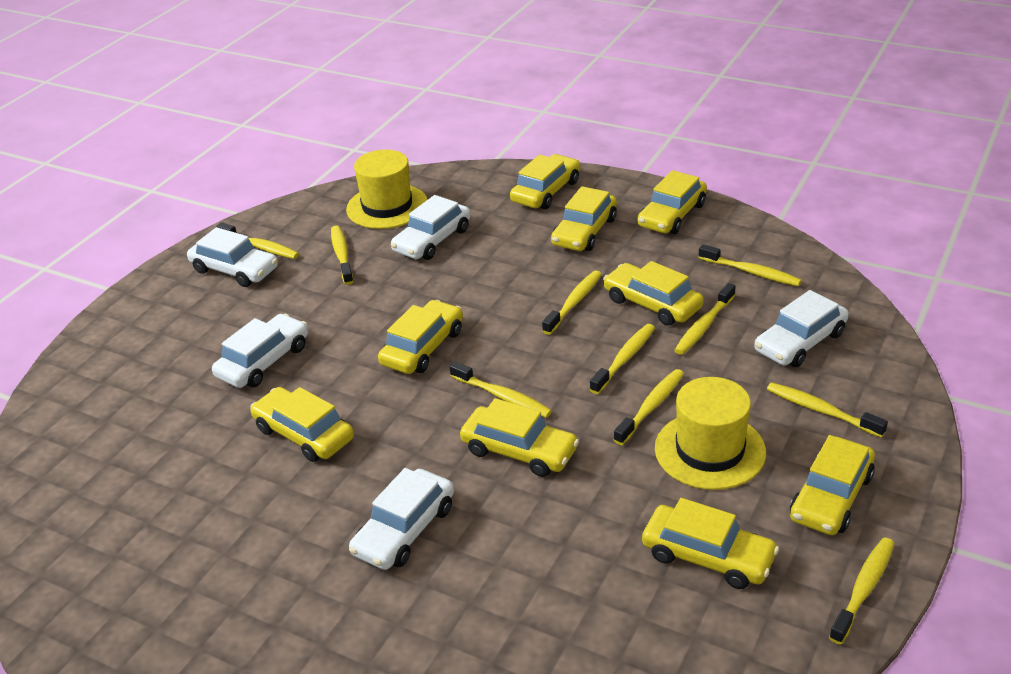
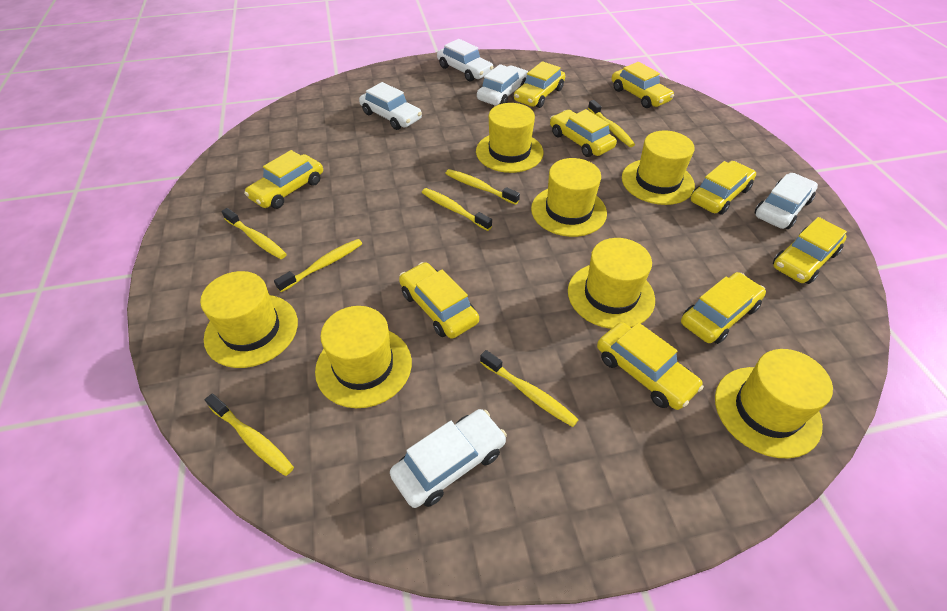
yellow hat: 2 -> 7
yellow toothbrush: 10 -> 7

